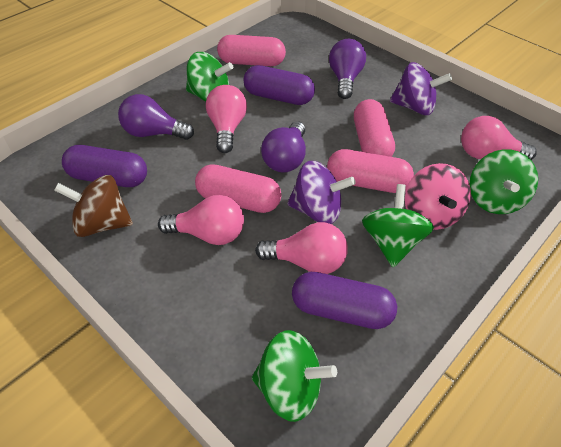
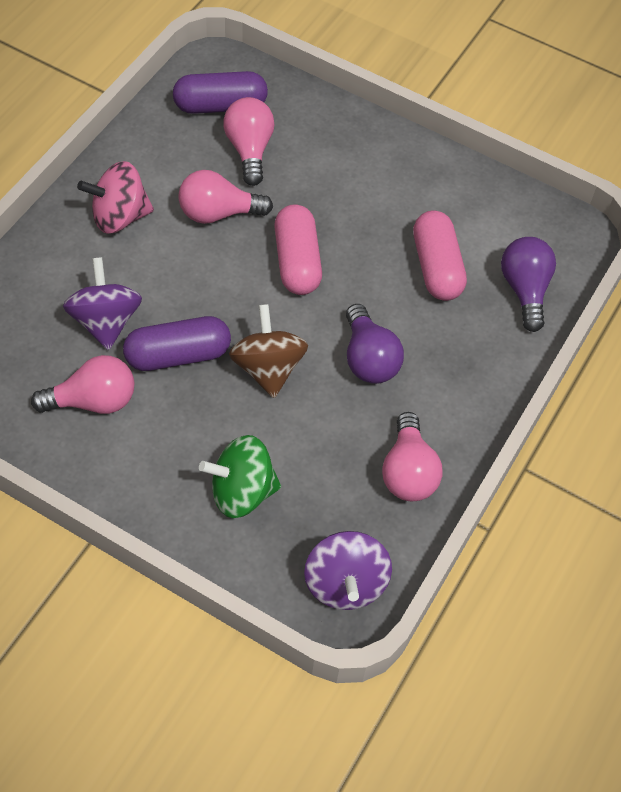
green spinning top: 4 -> 1
pink capsule: 4 -> 2
purple capsule: 3 -> 2
purple light bulb: 3 -> 2

